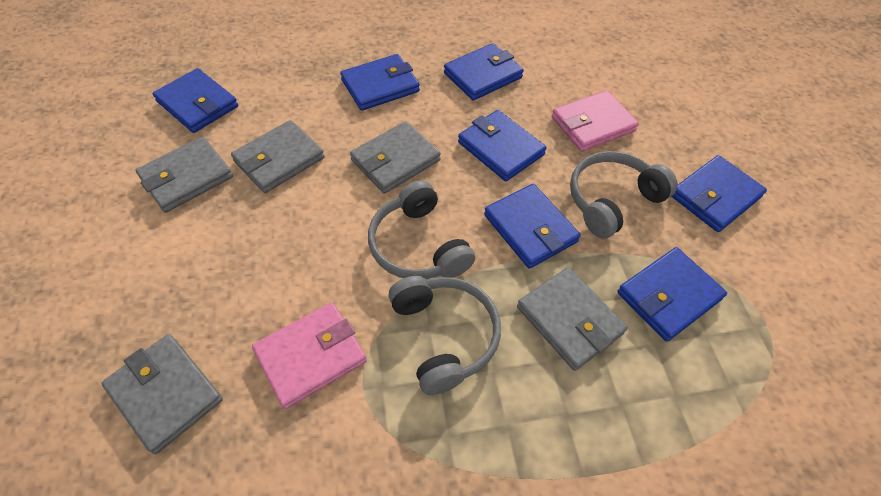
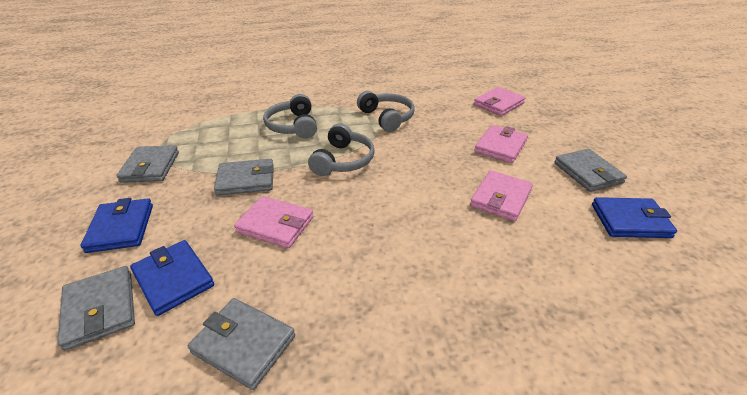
blue wallet: 7 -> 3
pink wallet: 2 -> 4

